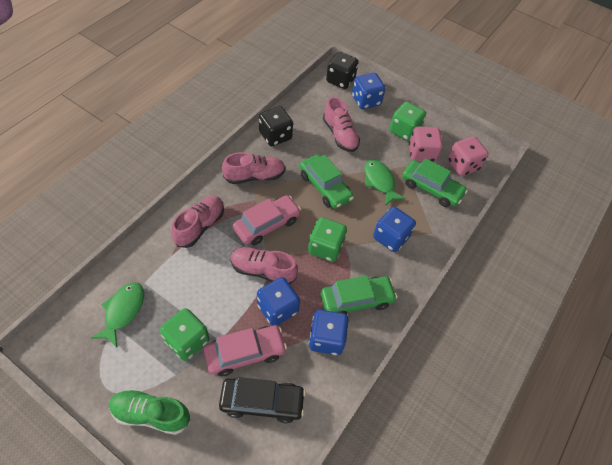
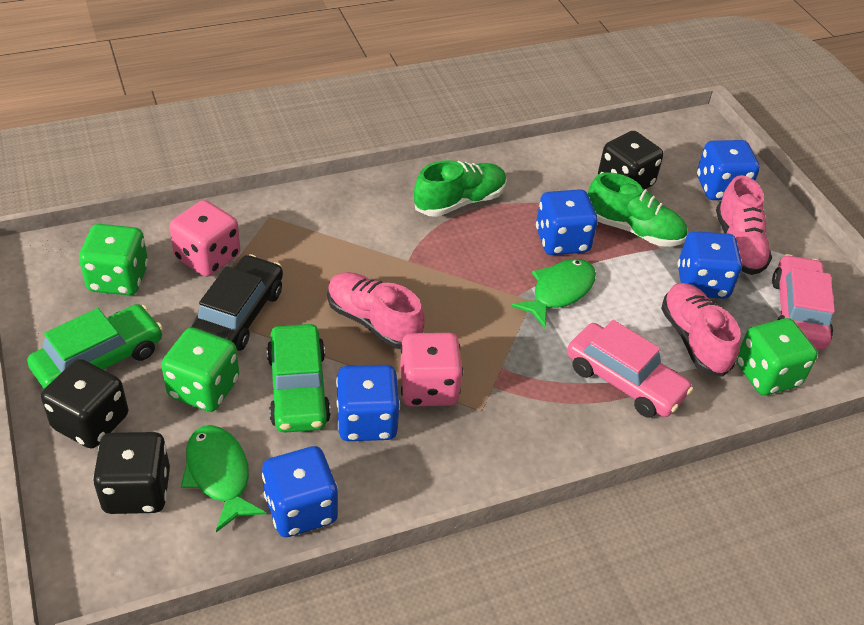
black dice: 2 -> 3
blue dice: 4 -> 5
green car: 3 -> 2
green shoe: 1 -> 2
pink shoe: 4 -> 3

